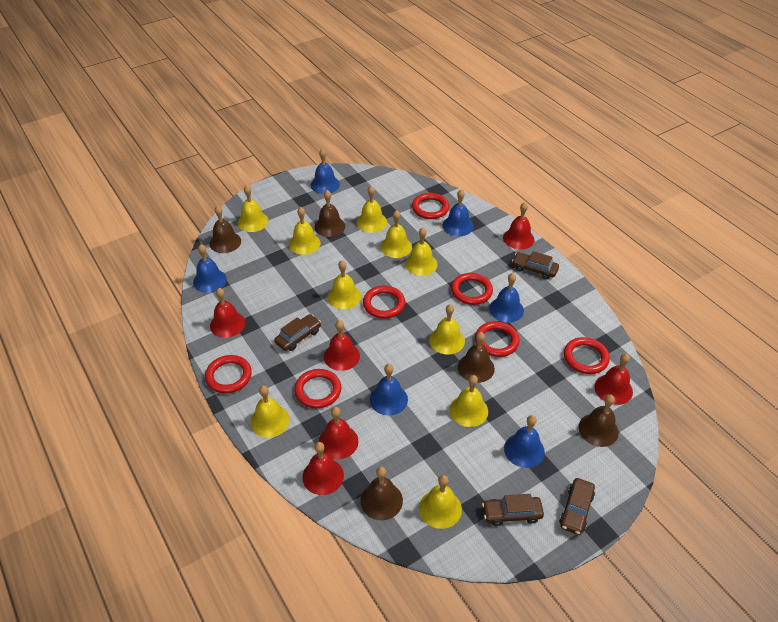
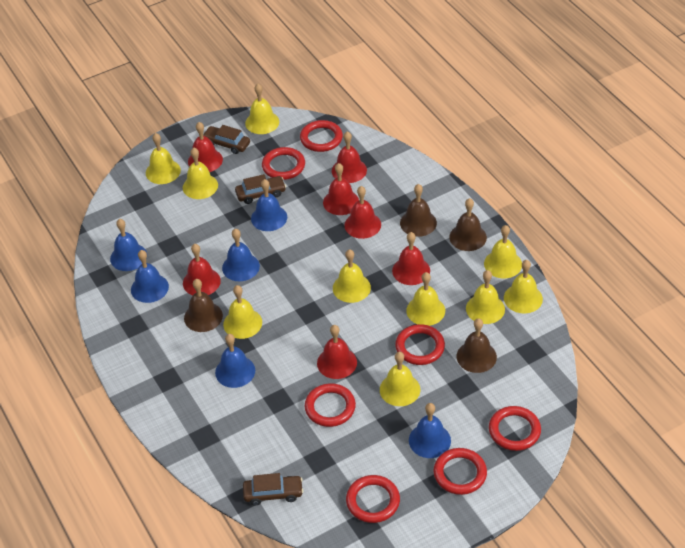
brown bell: 5 -> 4
brown car: 4 -> 3
red bell: 6 -> 7

